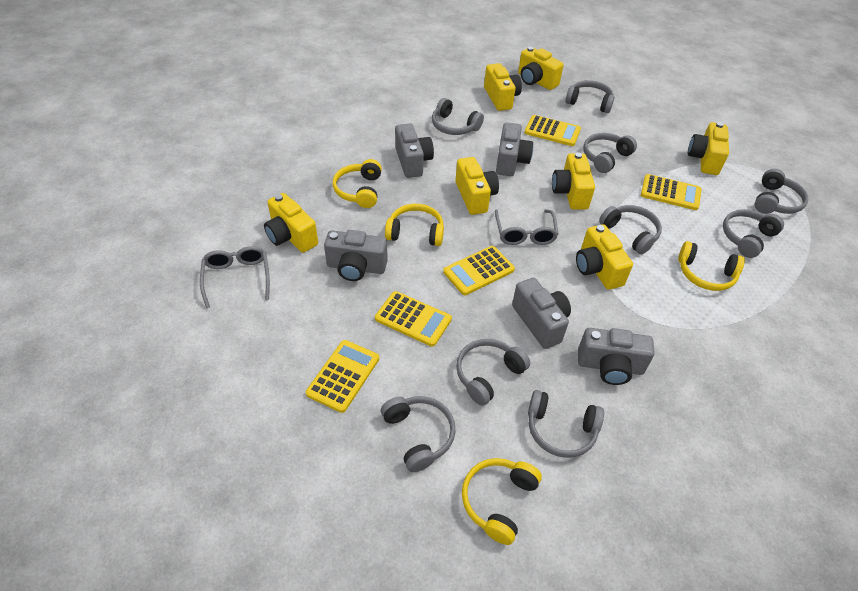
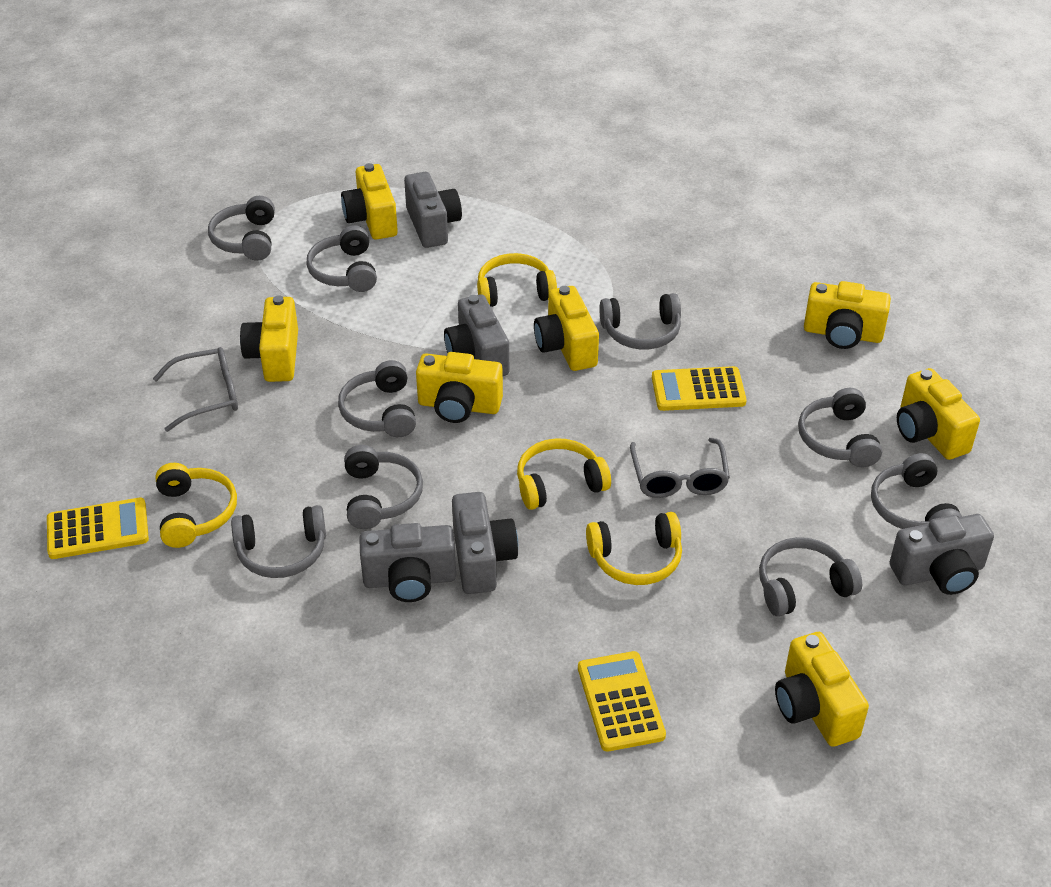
yellow calculator: 5 -> 3

